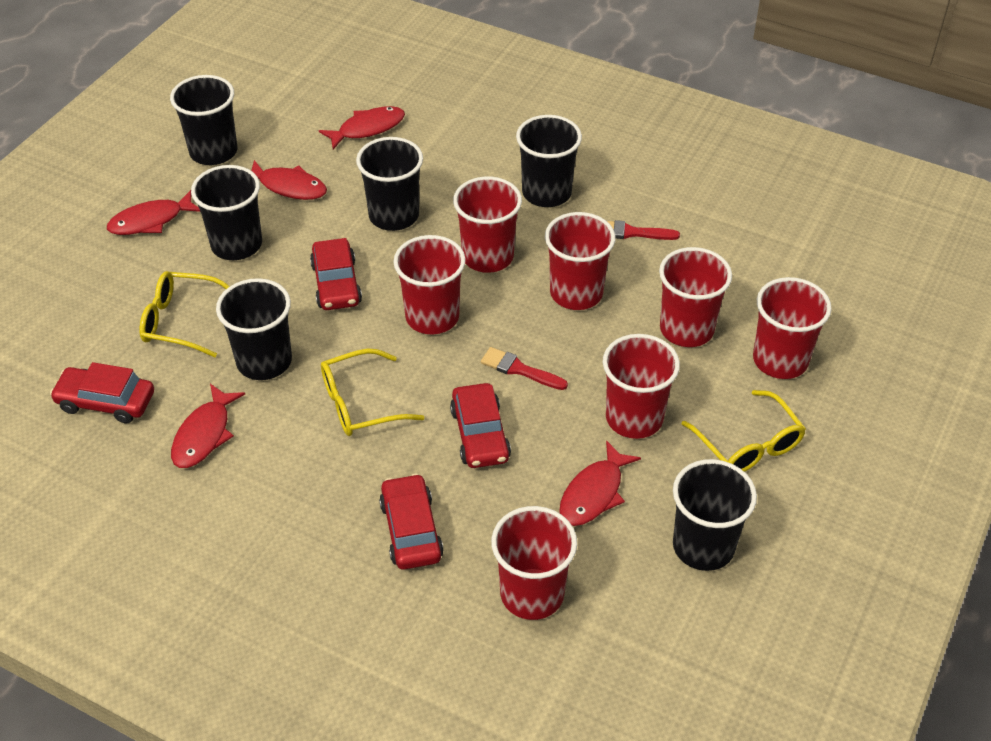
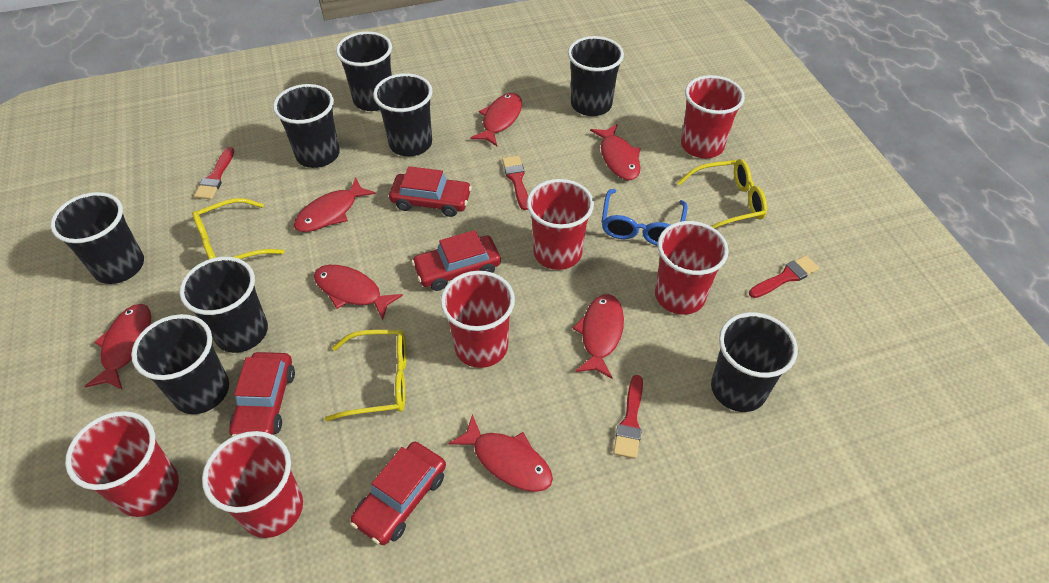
black cup: 6 -> 8
blue glasses: 0 -> 1
red brush: 2 -> 4
red cup: 7 -> 6
red fish: 5 -> 7

